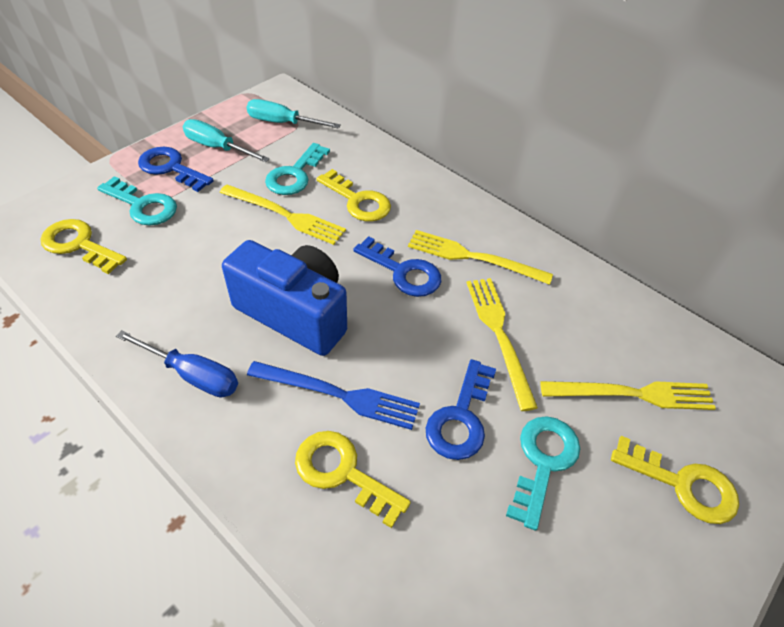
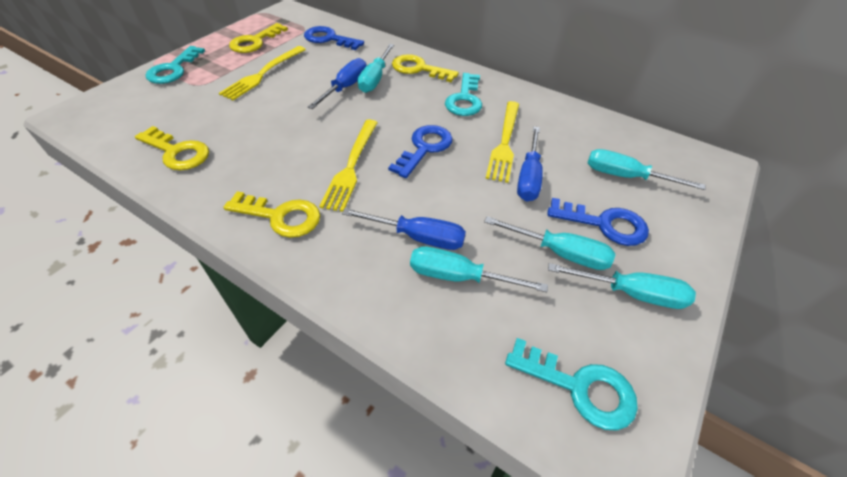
blue camera: 1 -> 0
blue fork: 1 -> 0
blue screwdriver: 1 -> 3
turquoise screwdriver: 2 -> 5
yellow fork: 4 -> 3

